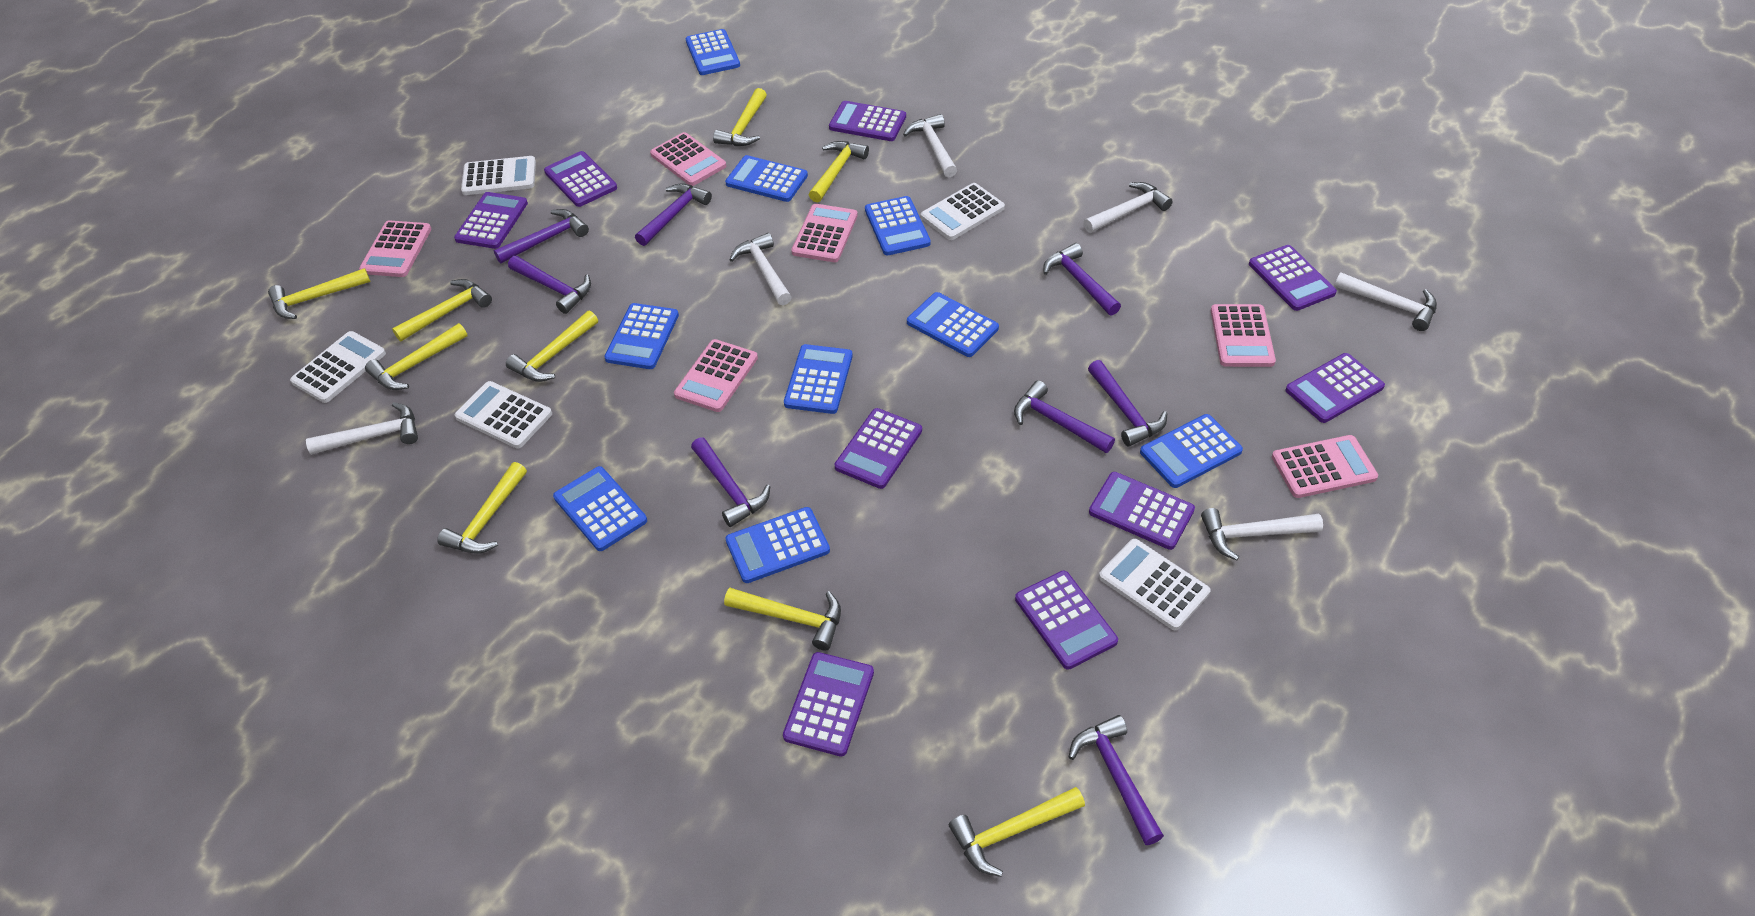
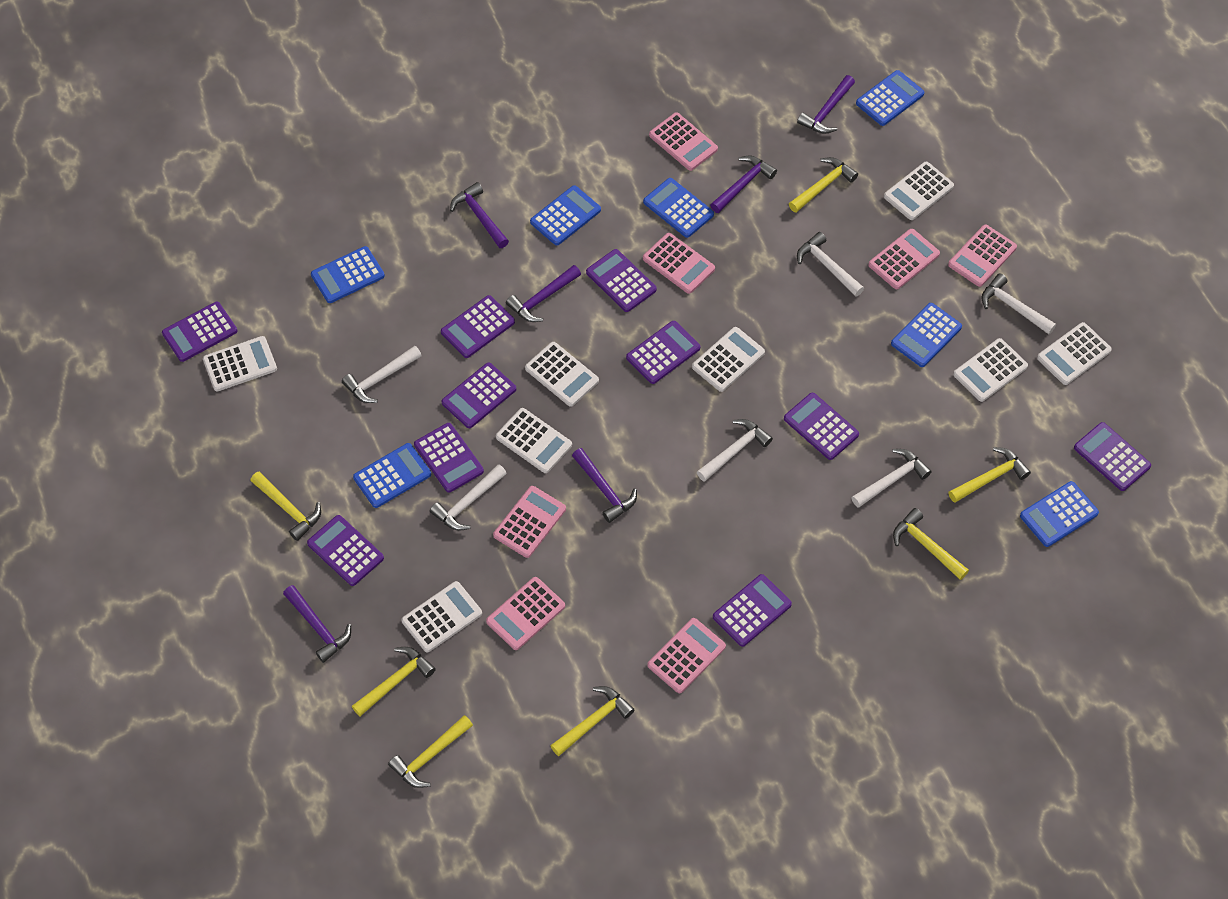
blue calculator: 9 -> 7
pink calculator: 6 -> 7
purple calculator: 9 -> 10
purple hammer: 8 -> 6
white calculator: 5 -> 8
yellow hammer: 9 -> 7

